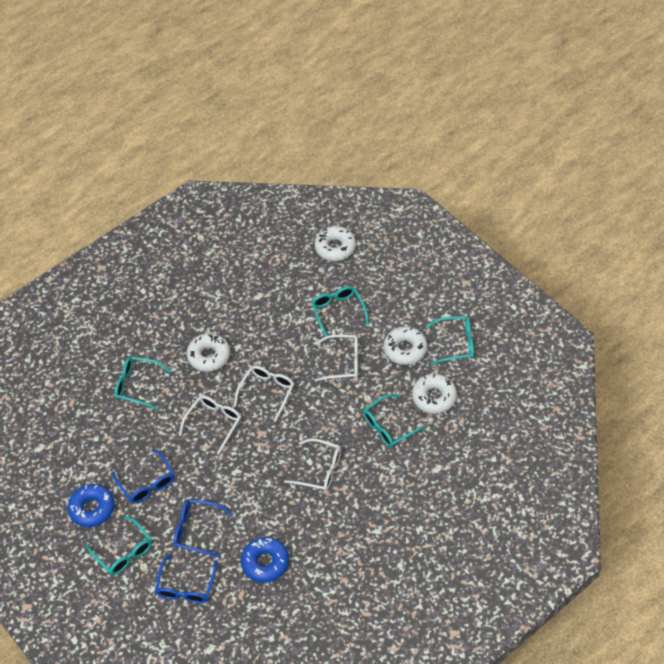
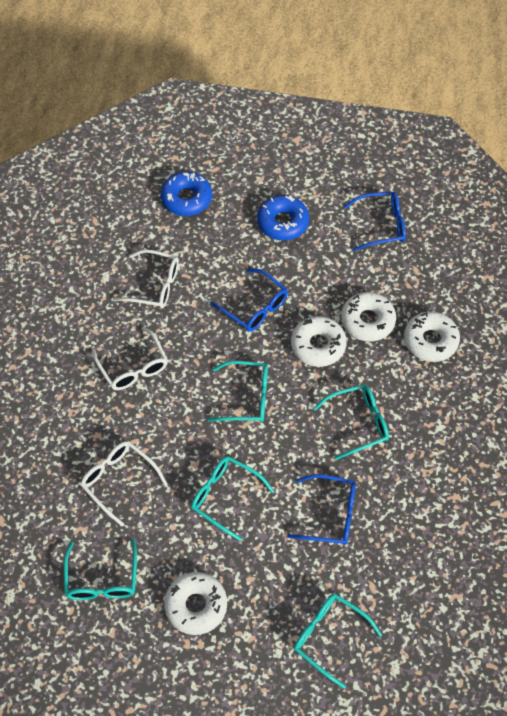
white glasses: 4 -> 3

